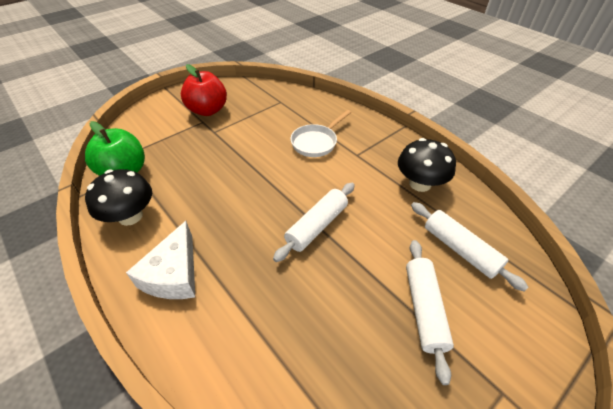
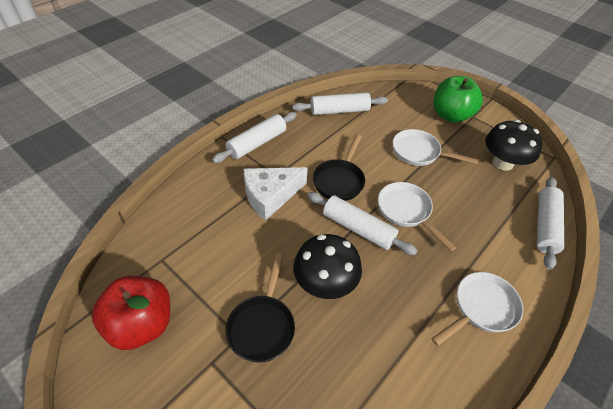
black pan: 0 -> 2
white pan: 1 -> 3
white rolling pin: 3 -> 4

